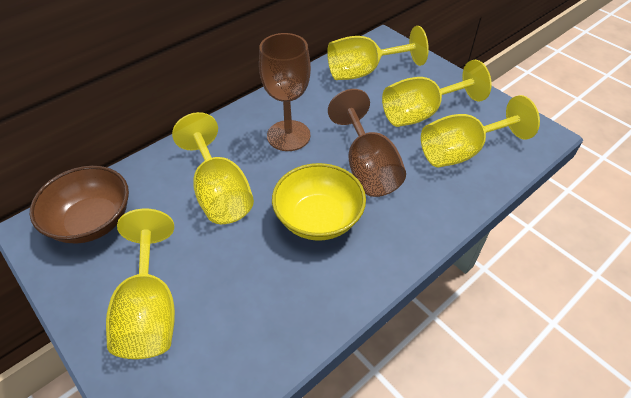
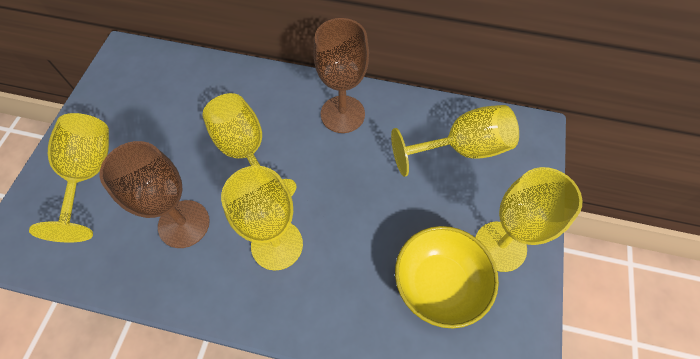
brown bowl: 1 -> 0

